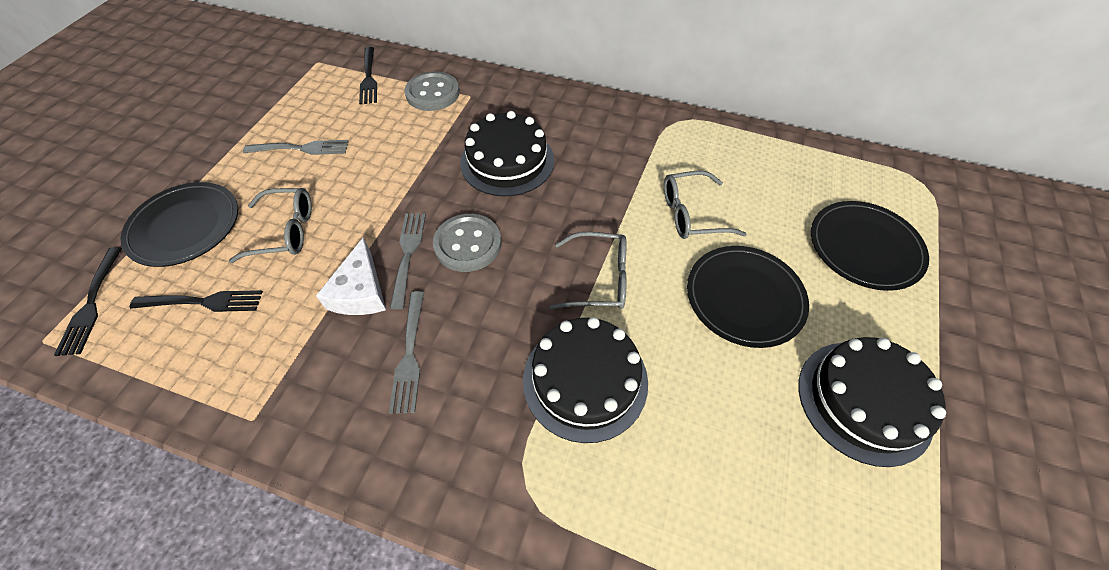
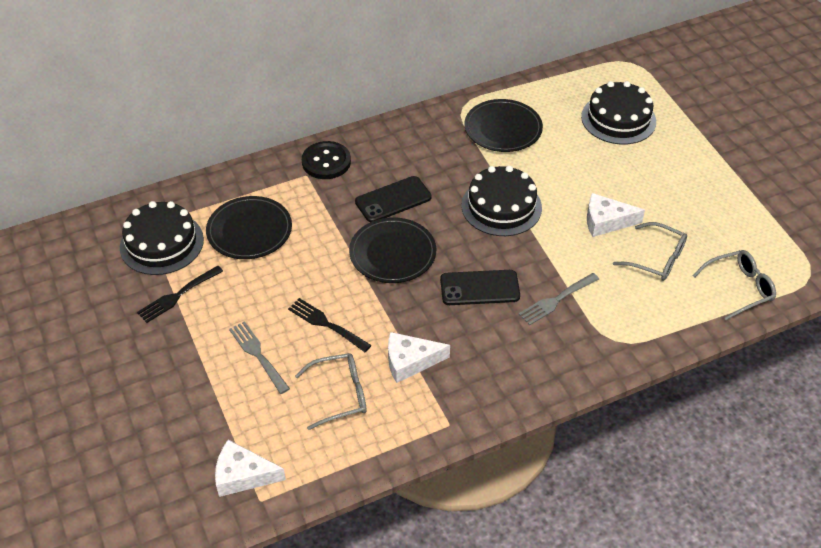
black button: 0 -> 1
black fork: 3 -> 2
black phone: 0 -> 2
grey button: 2 -> 0
grey fork: 3 -> 2
white cheese: 1 -> 3

